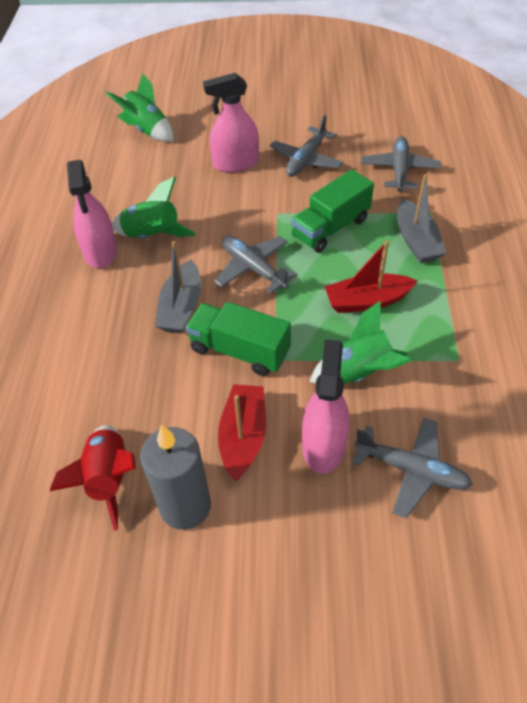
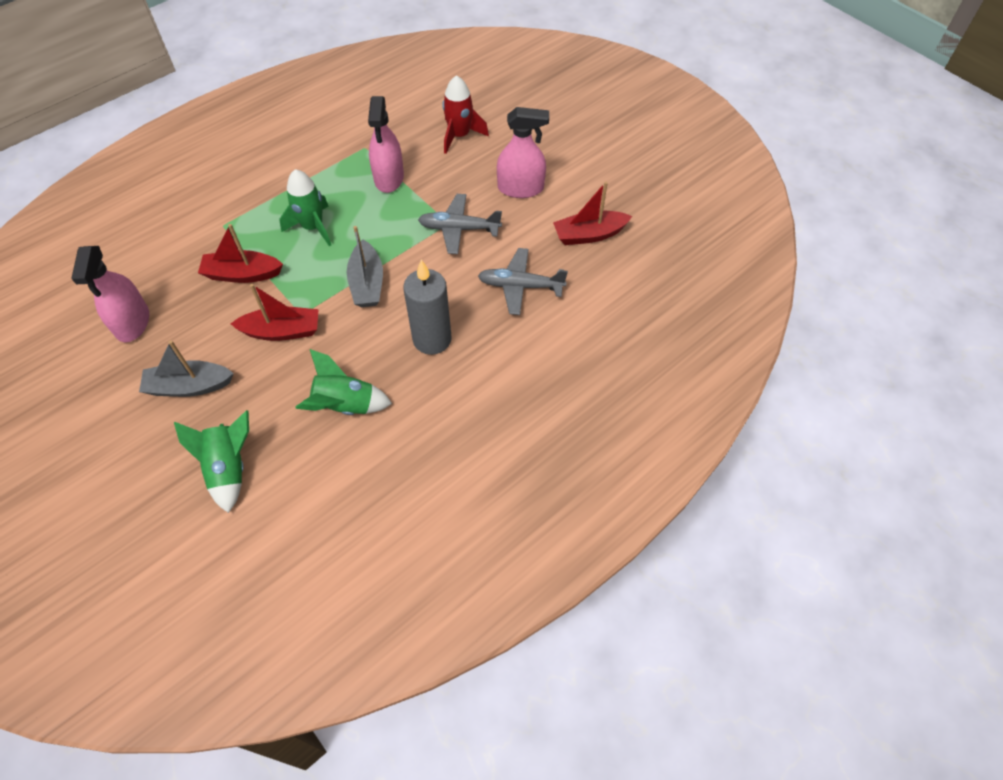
green truck: 2 -> 0
grey plane: 4 -> 2
red boat: 2 -> 3

